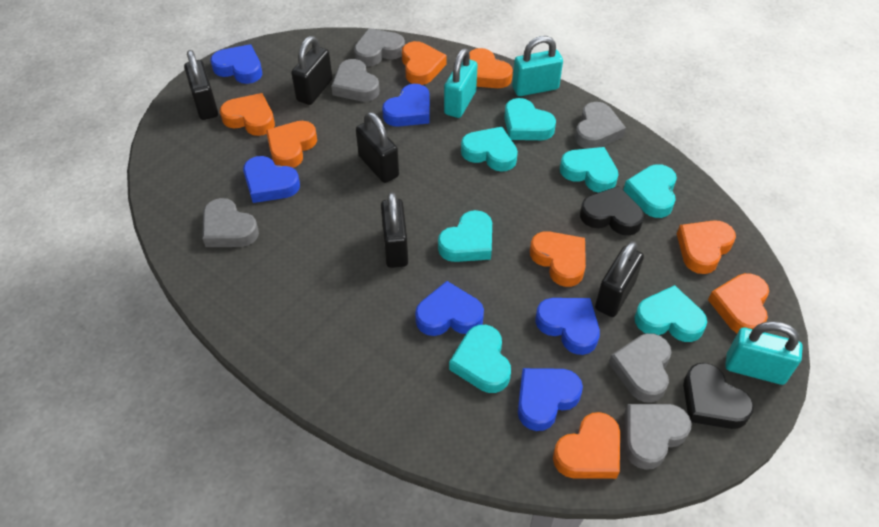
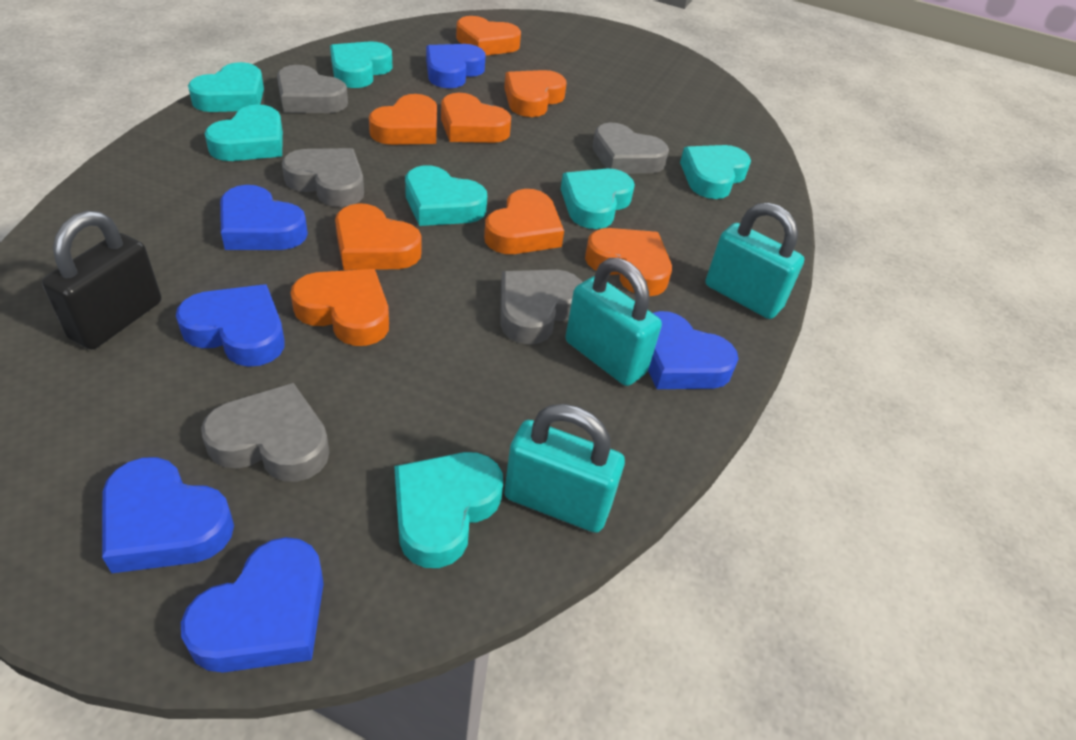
black heart: 2 -> 0
black padlock: 5 -> 1
grey heart: 6 -> 5

